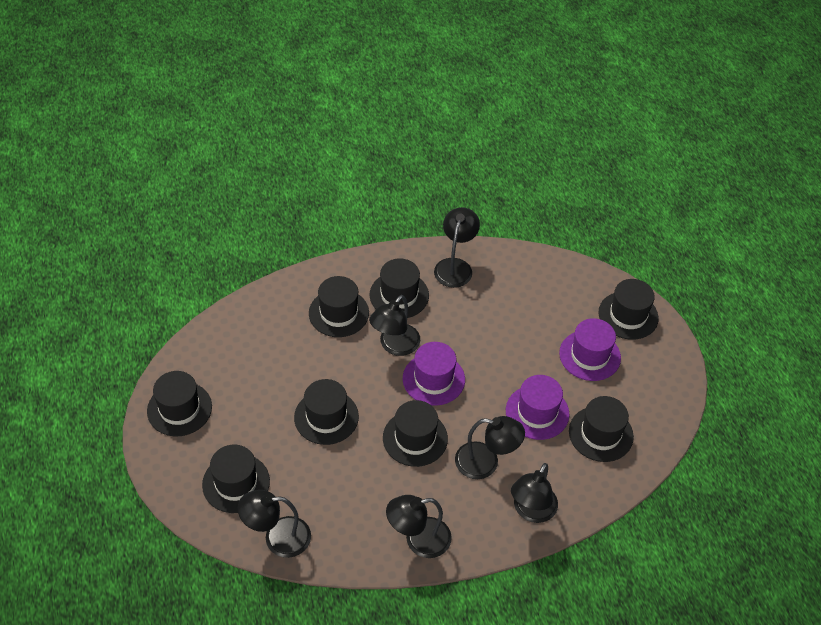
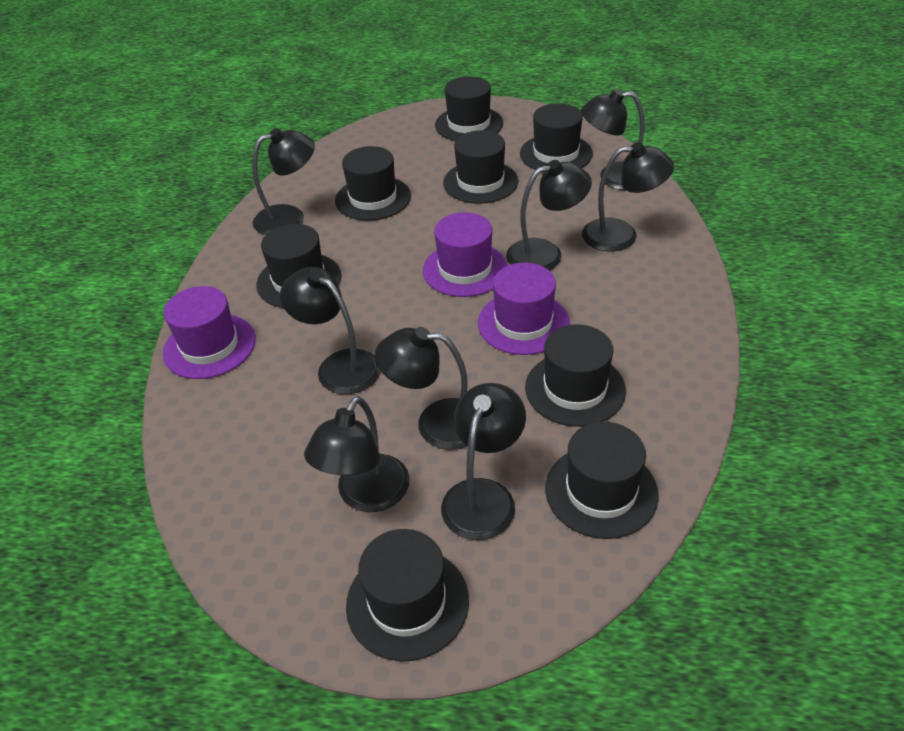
black lamp: 6 -> 8

